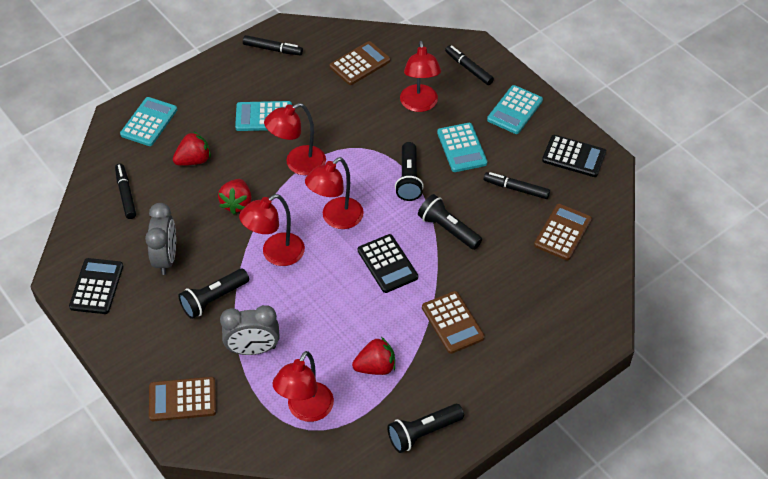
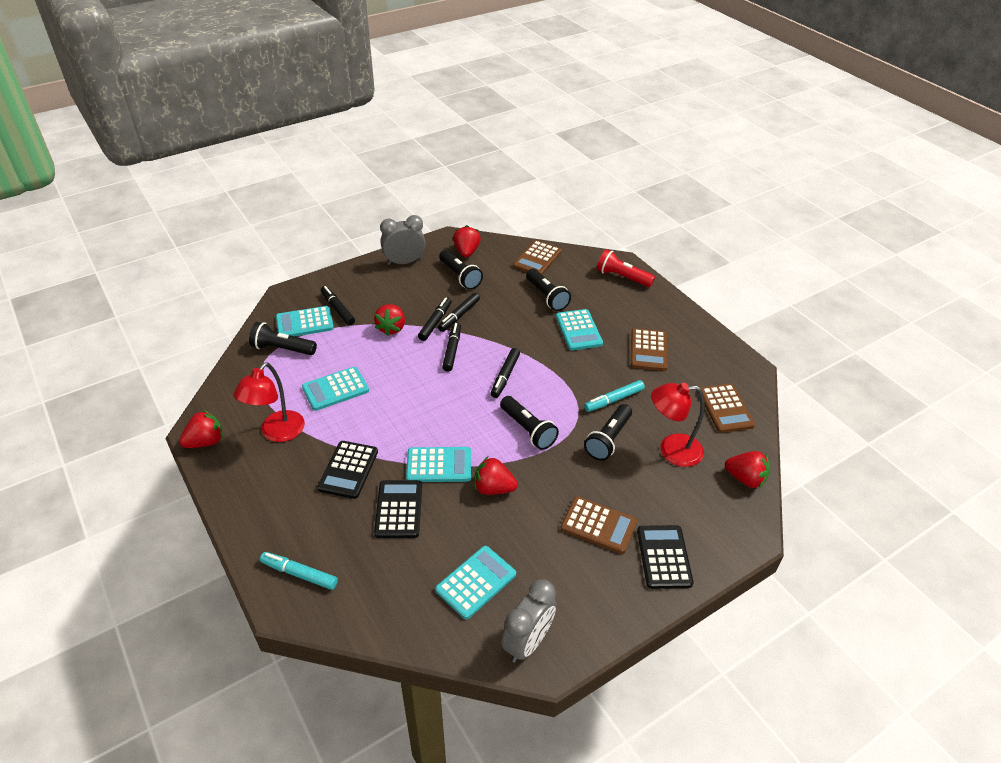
black flashlight: 4 -> 5
black marker: 4 -> 5
red flashlight: 0 -> 1
red lamp: 5 -> 2
red strawberry: 3 -> 5
turquoise calculator: 4 -> 5
turquoise marker: 0 -> 2

